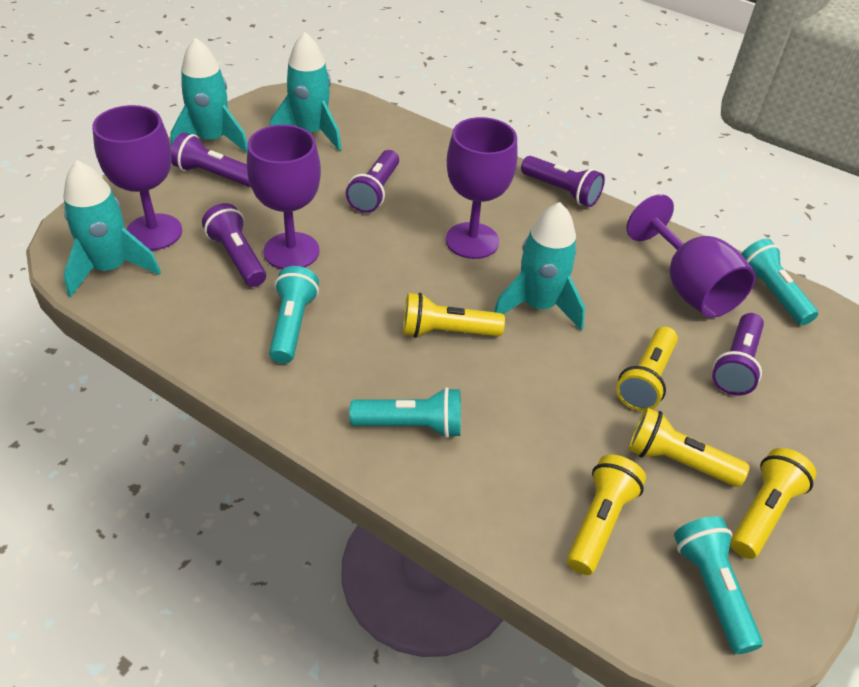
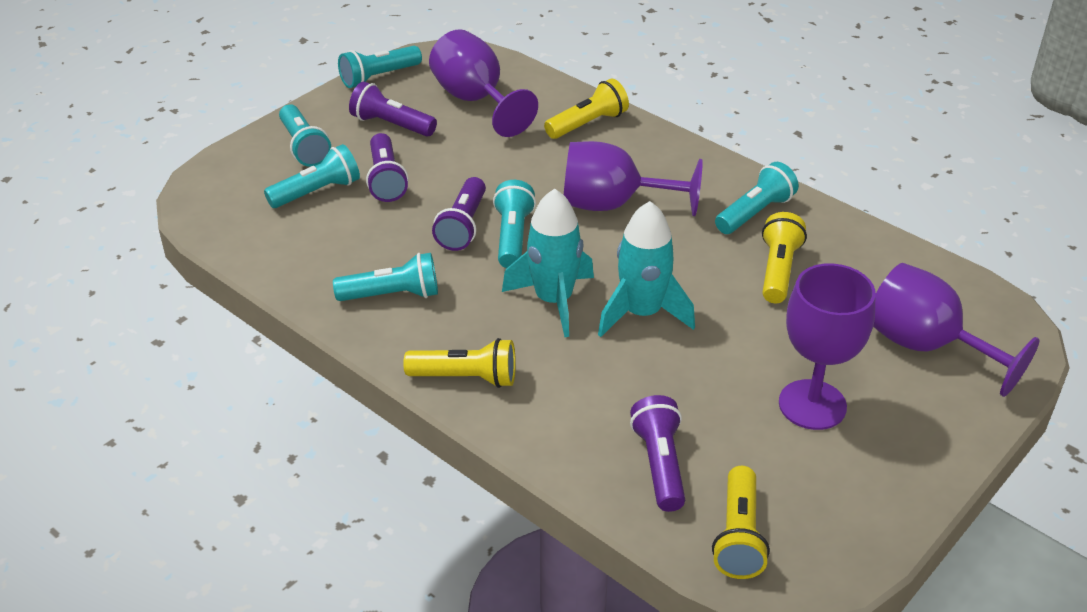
purple flashlight: 5 -> 4
turquoise flashlight: 4 -> 6
turquoise rocket: 4 -> 2
yellow flashlight: 5 -> 4

